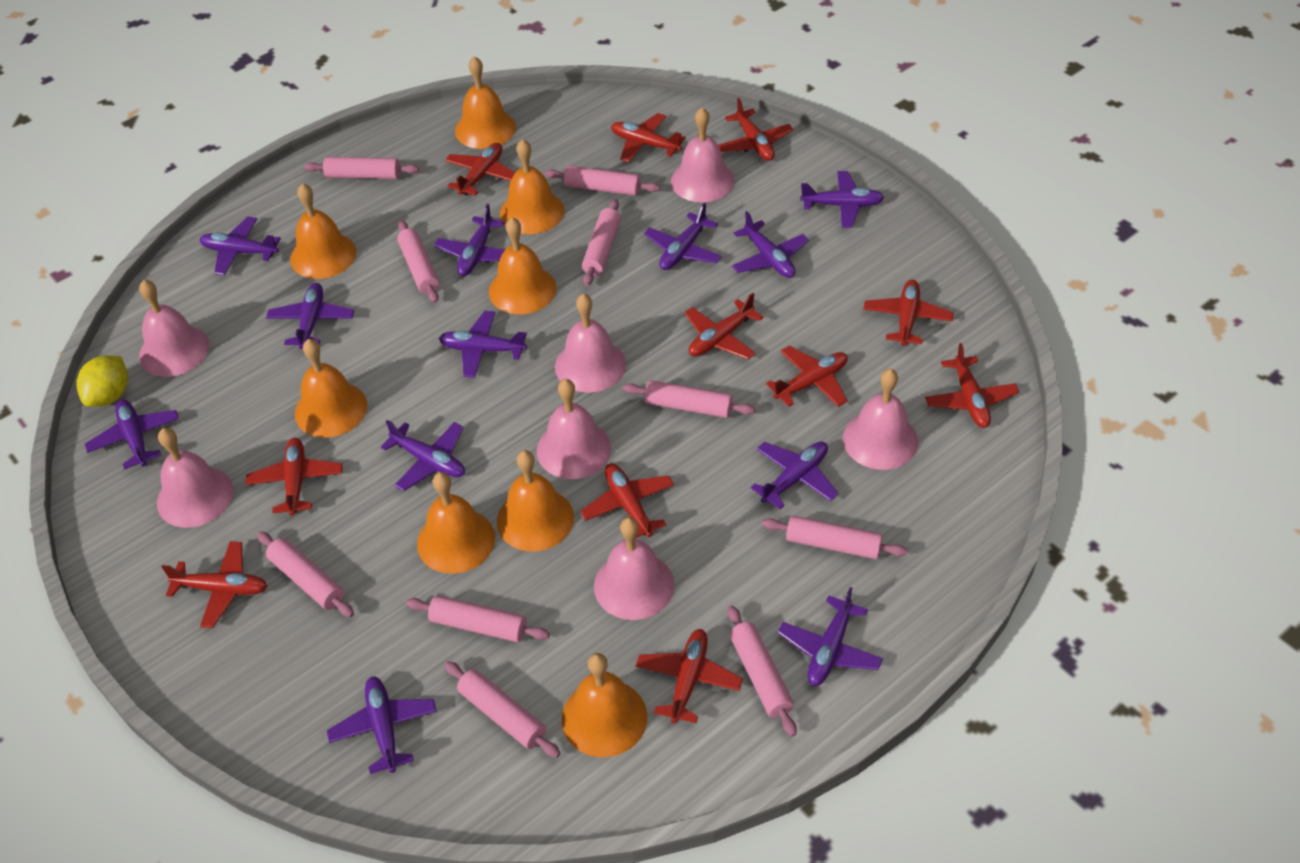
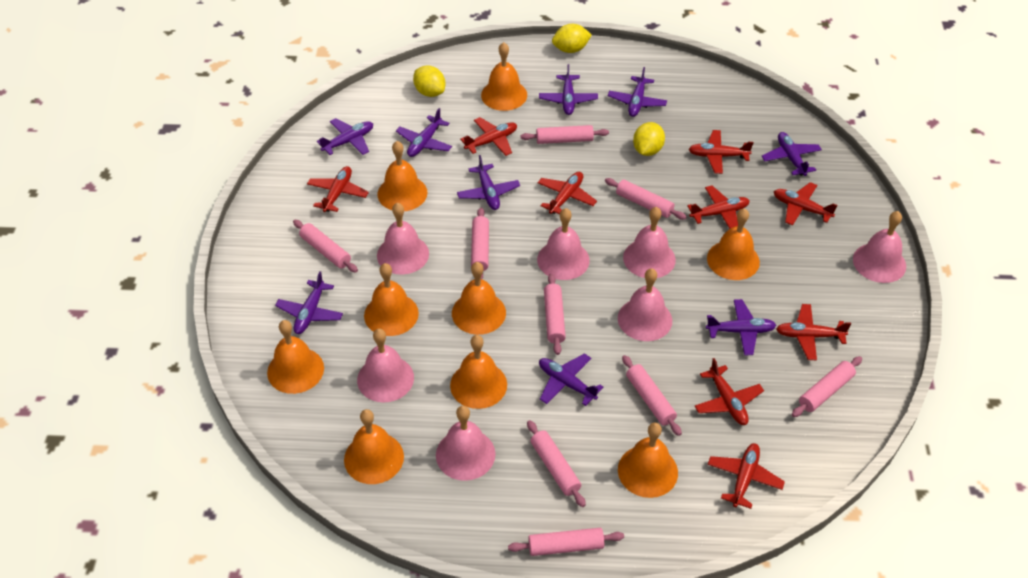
orange bell: 8 -> 9
pink rolling pin: 10 -> 9
purple plane: 12 -> 9
red plane: 11 -> 9
yellow lemon: 1 -> 3

